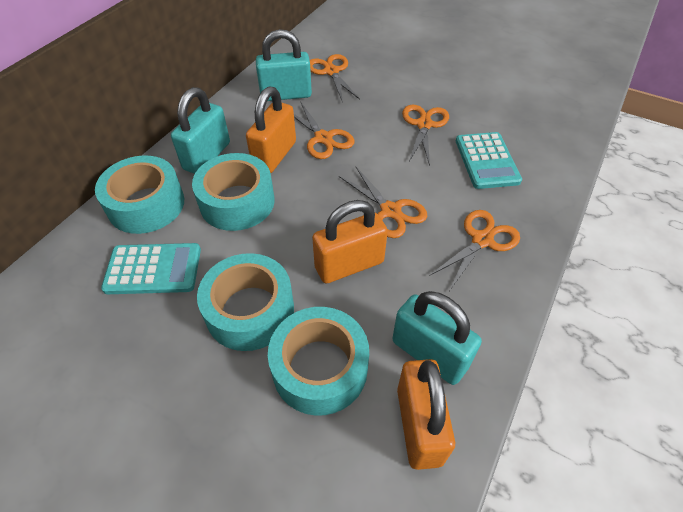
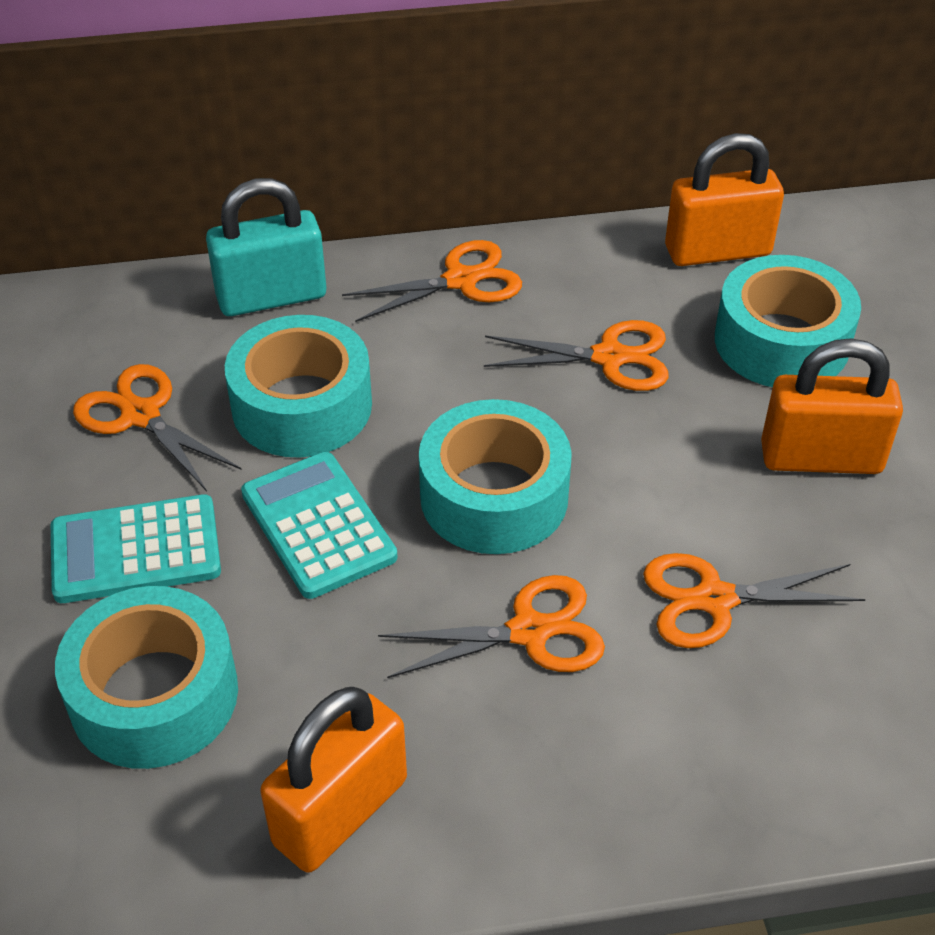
turquoise padlock: 3 -> 1

